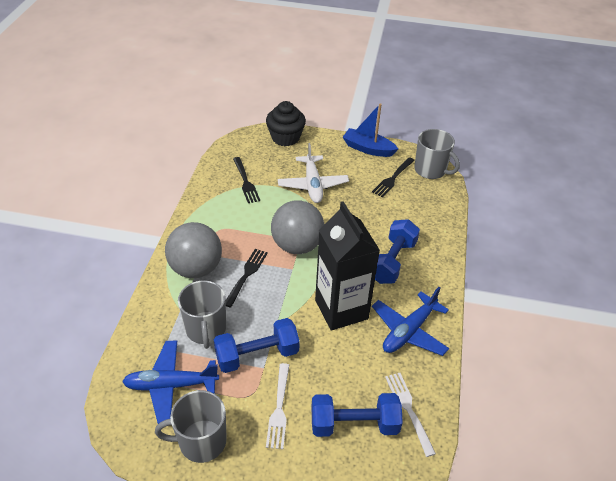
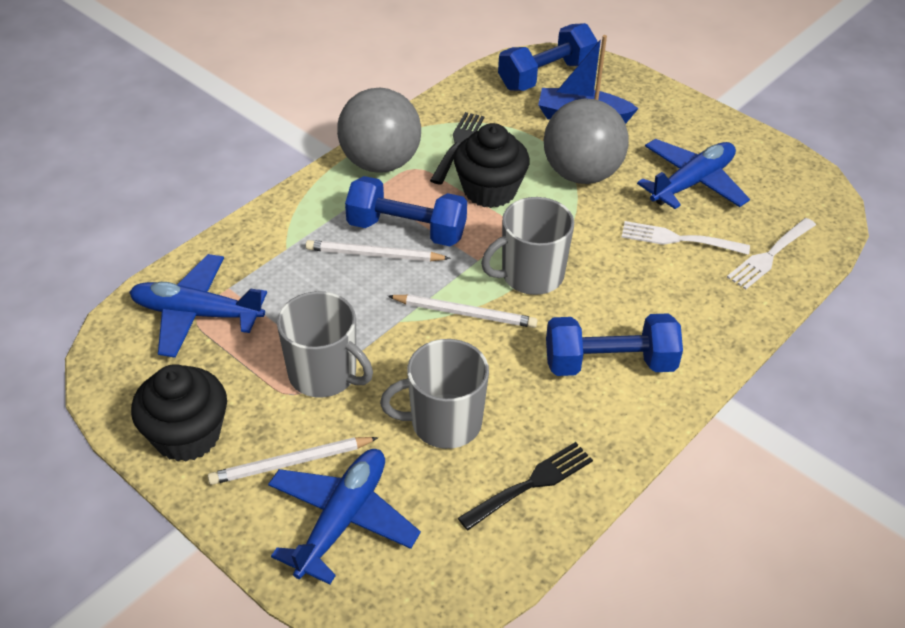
black carton: 1 -> 0
black cupcake: 1 -> 2
black fork: 3 -> 2
blue plane: 2 -> 3
white pencil: 0 -> 3
white plane: 1 -> 0

